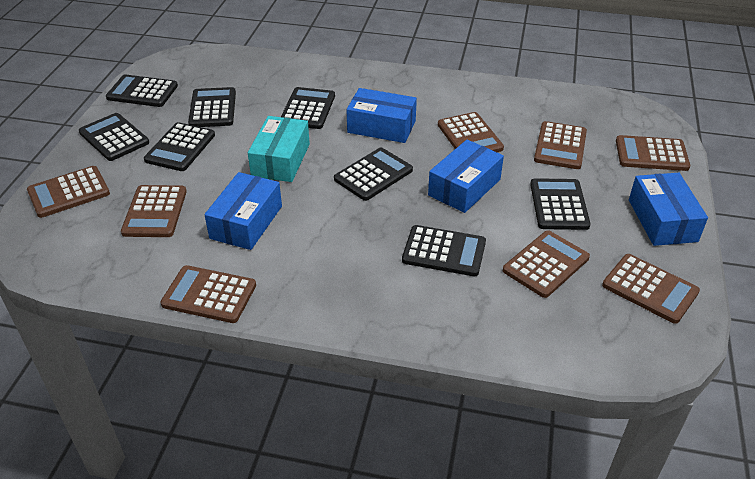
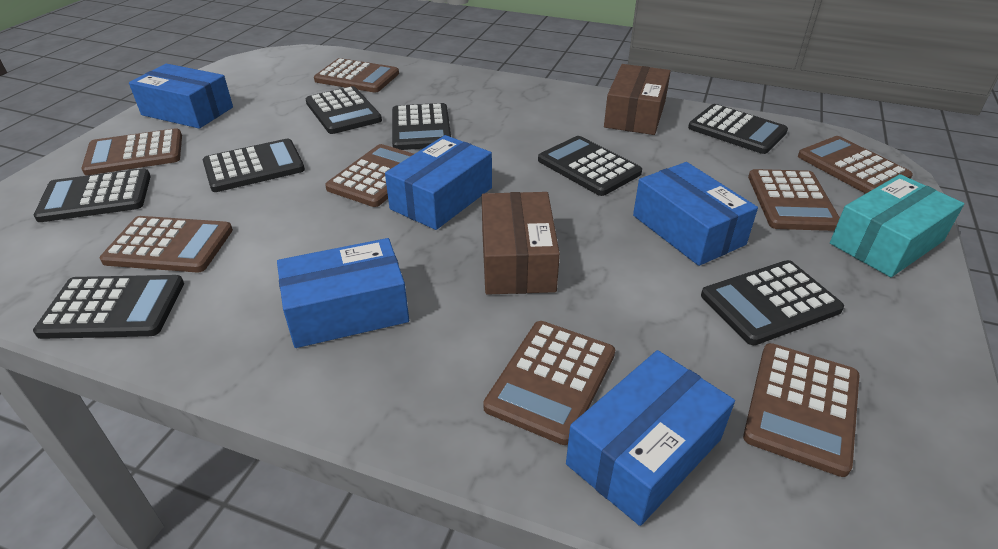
blue box: 4 -> 5
brown box: 0 -> 2

